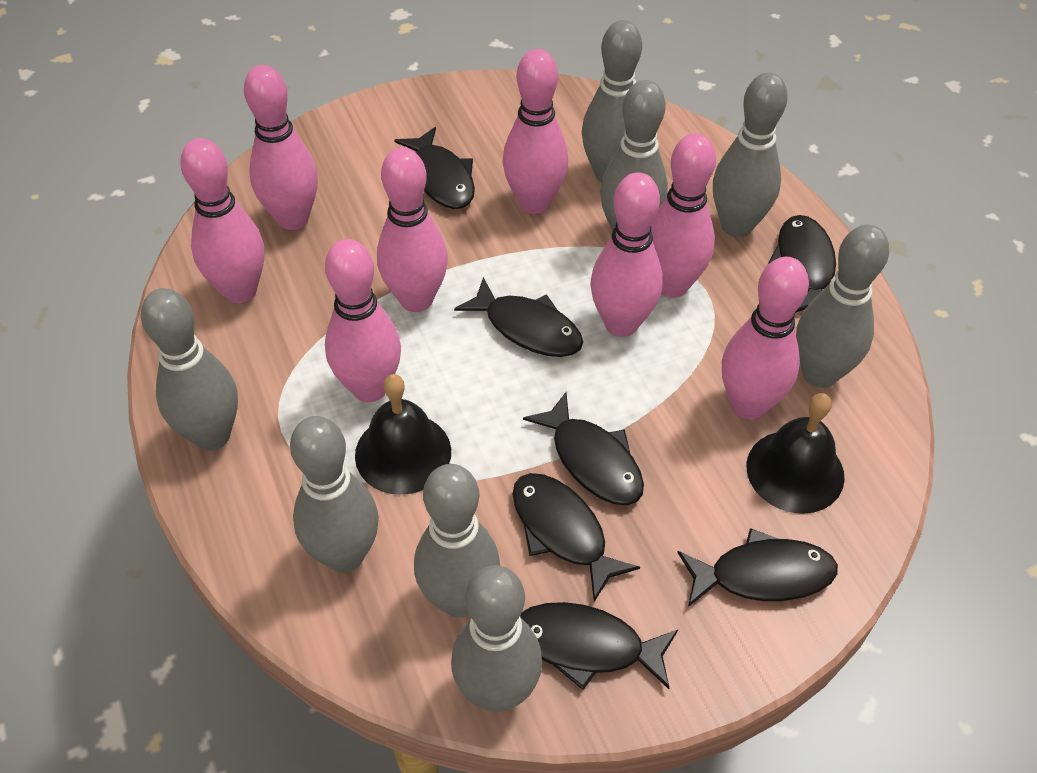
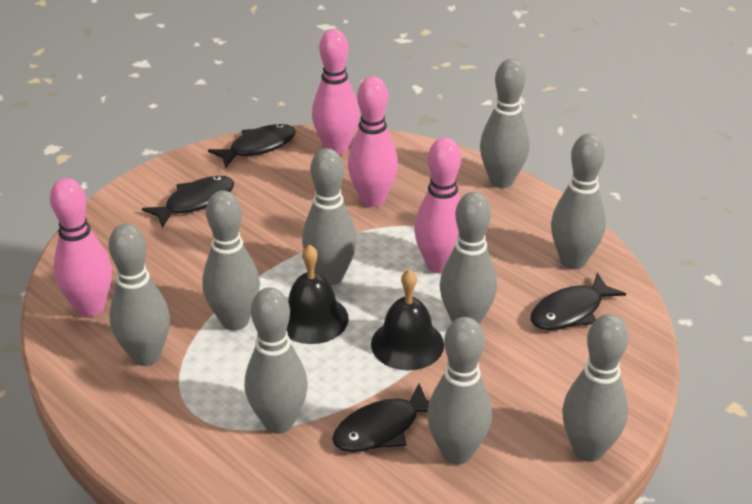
black fish: 7 -> 4
grey bowling pin: 8 -> 9
pink bowling pin: 8 -> 4

